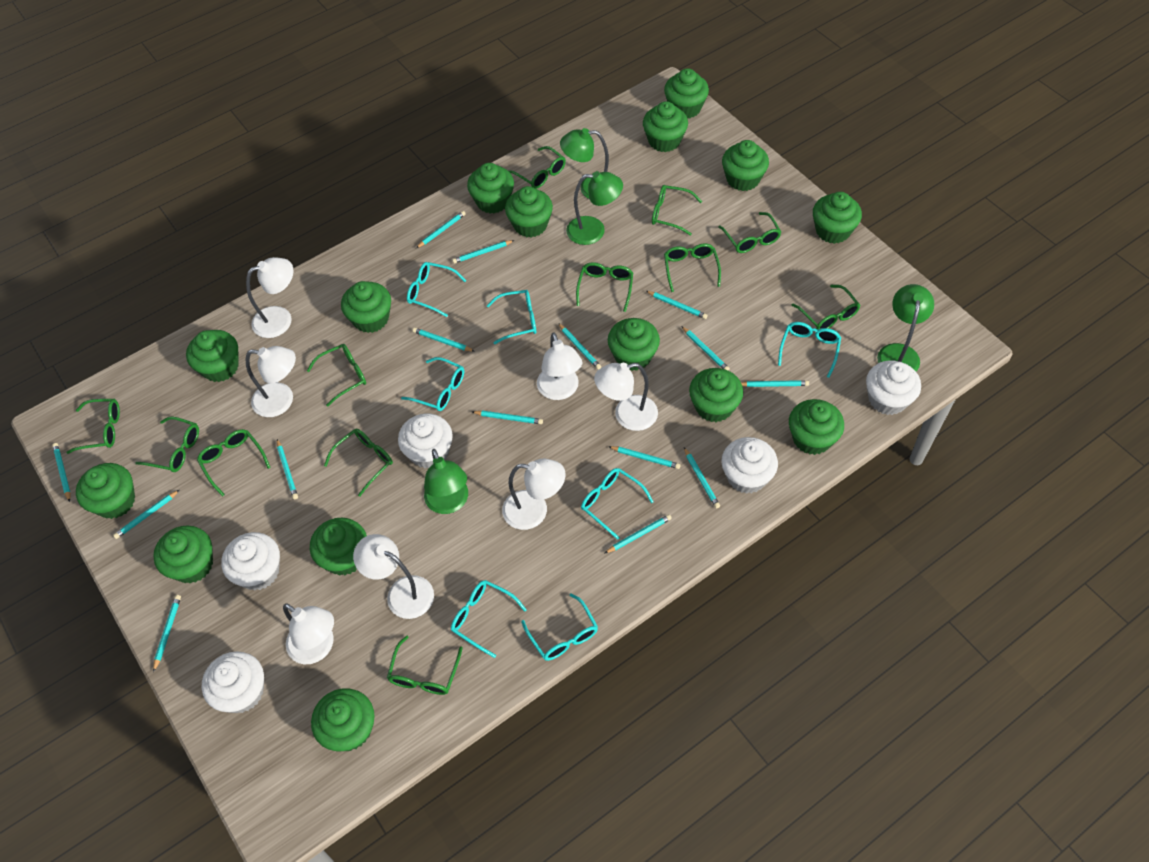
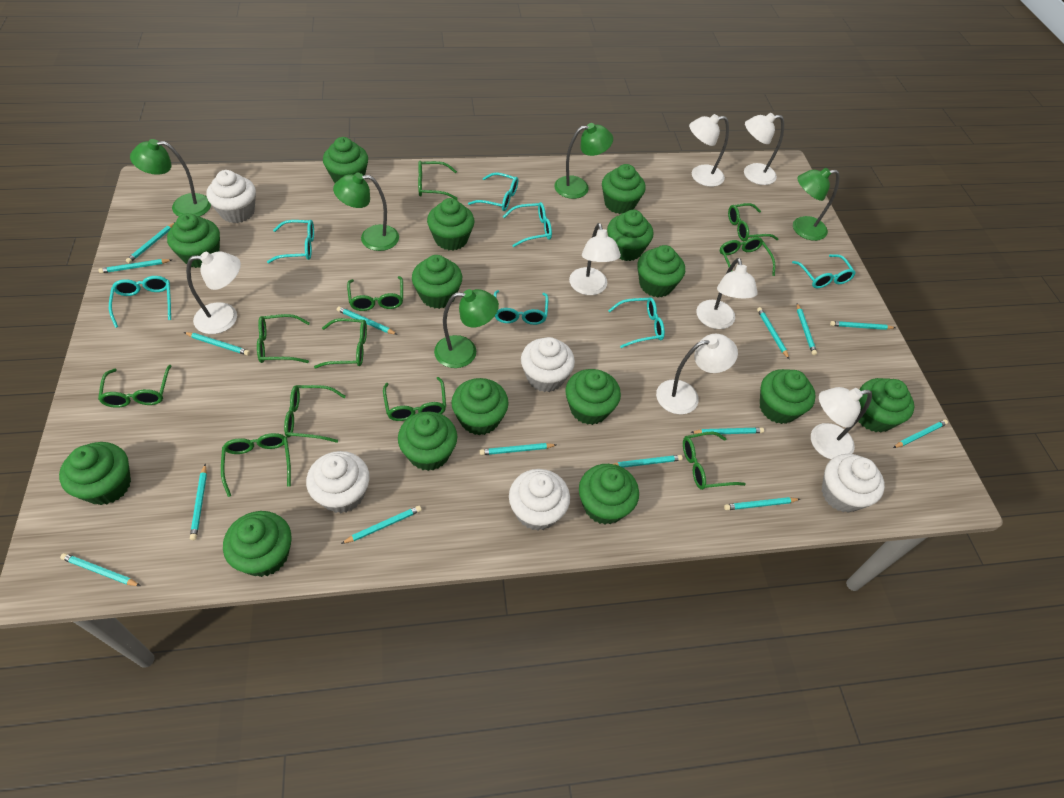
green glasses: 12 -> 11
green lamp: 4 -> 5

